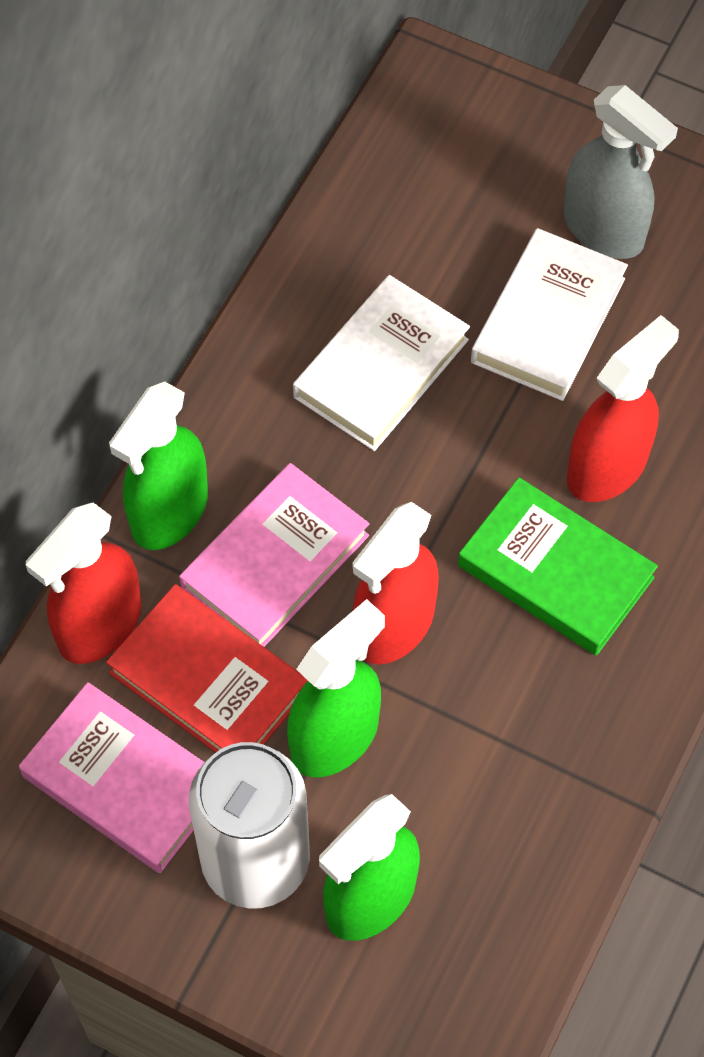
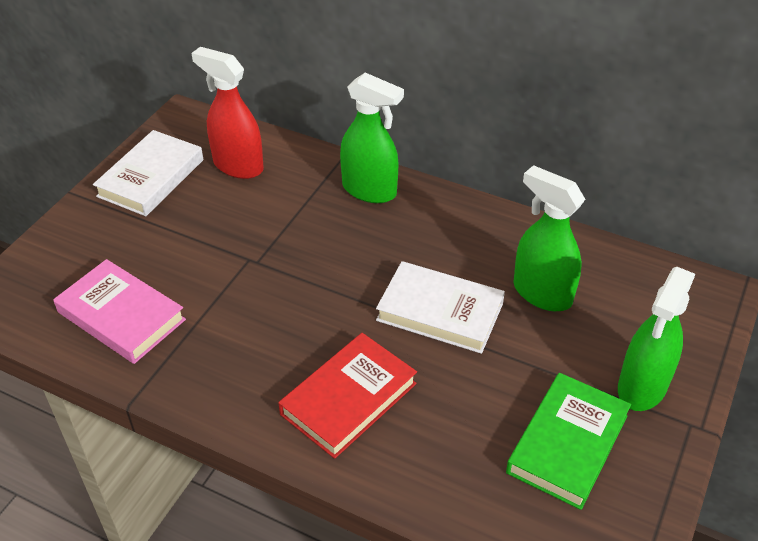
grey spray bottle: 1 -> 0
pink book: 2 -> 1
red spray bottle: 3 -> 1
white can: 1 -> 0

